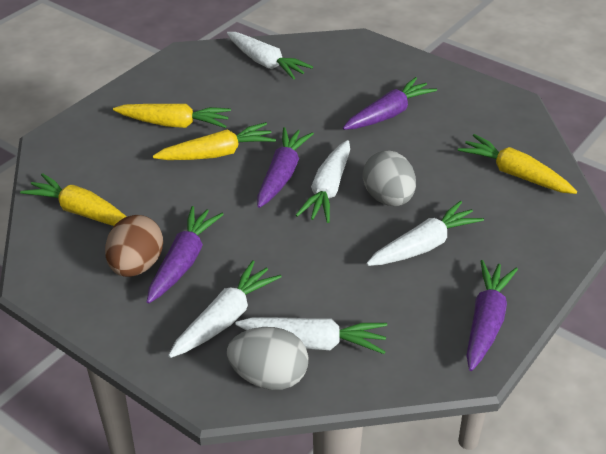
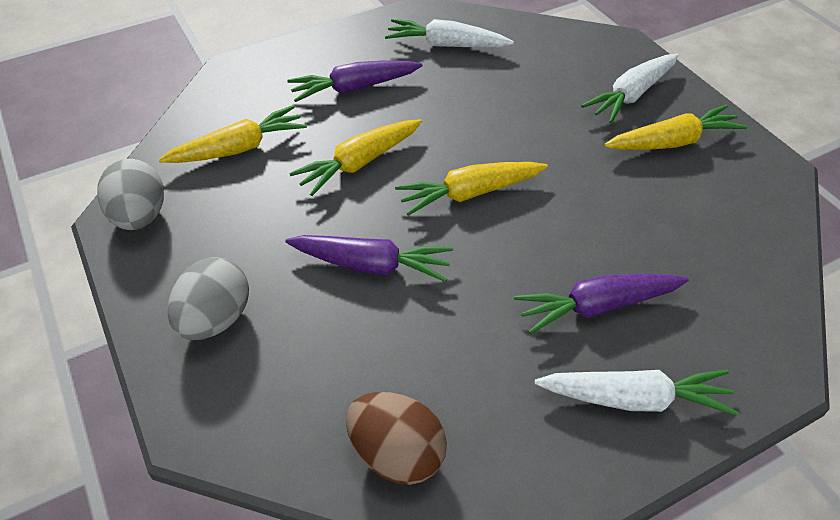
purple carrot: 4 -> 3
white carrot: 5 -> 3

